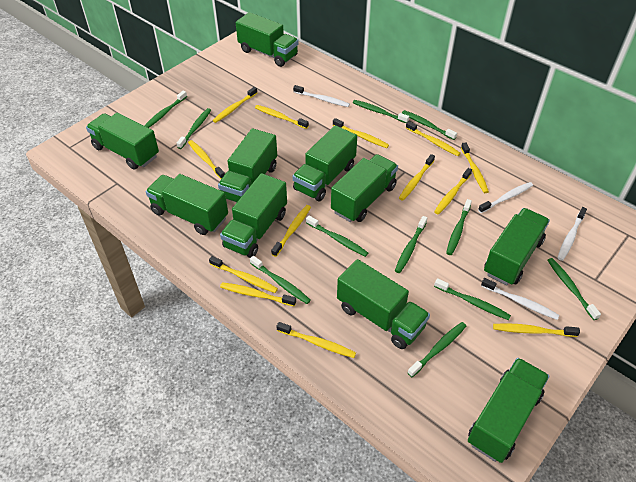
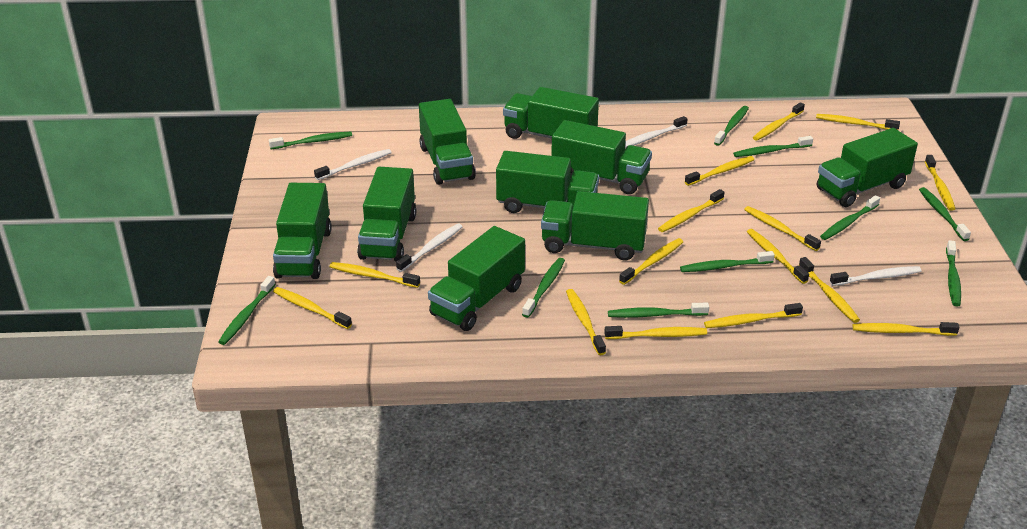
green toothbrush: 11 -> 10
green truck: 10 -> 9
yellow toothbrush: 13 -> 15

